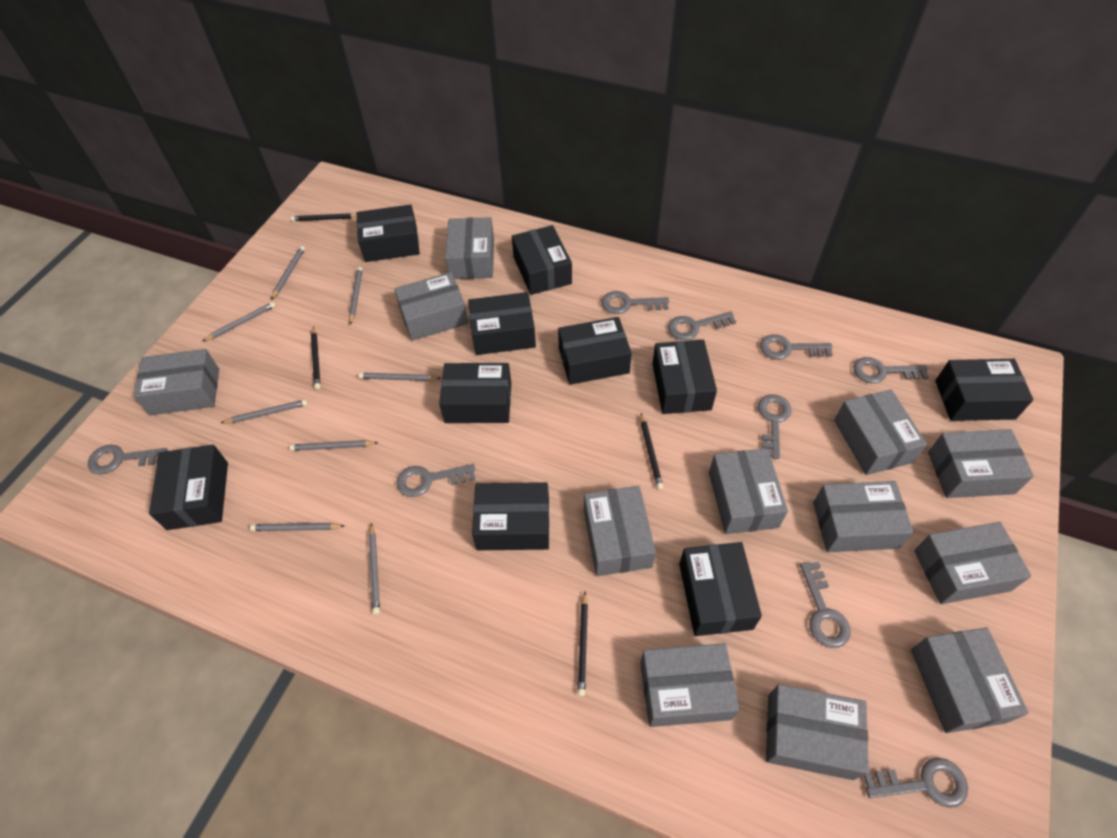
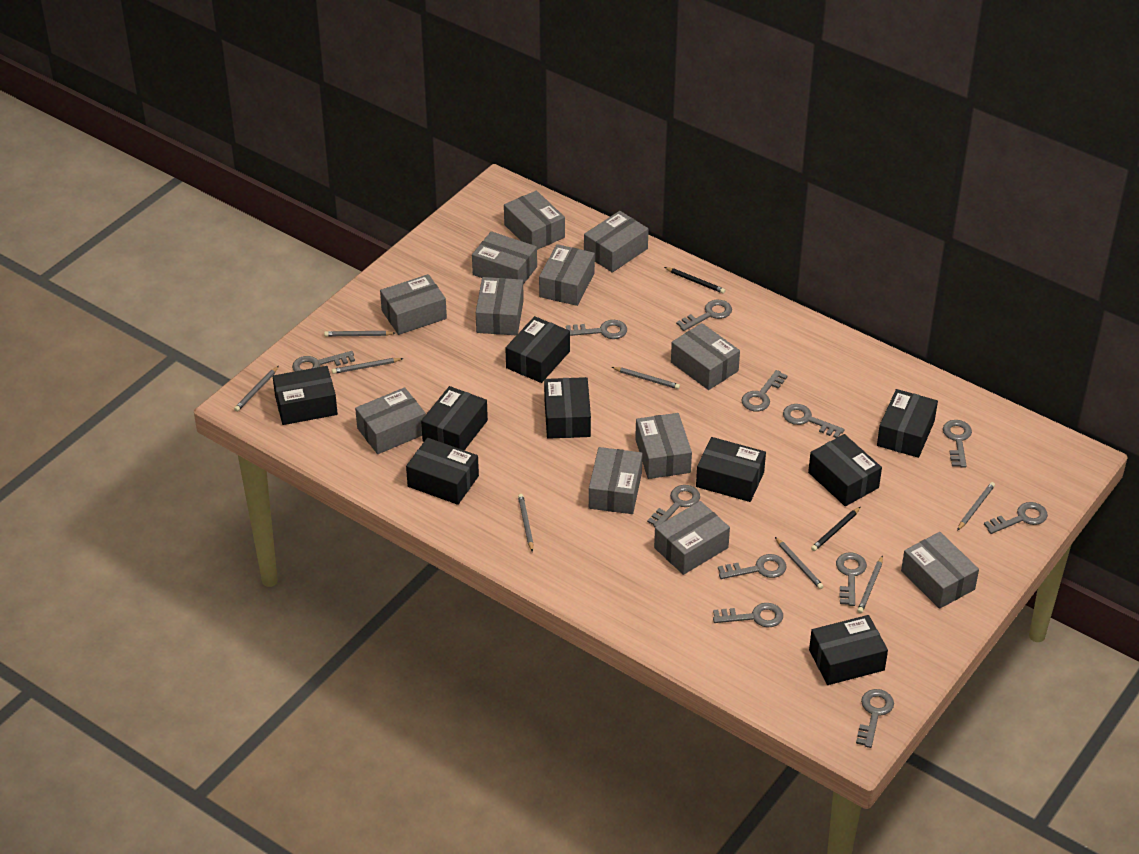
black box: 10 -> 9
black pencil: 4 -> 2
grey key: 9 -> 12

